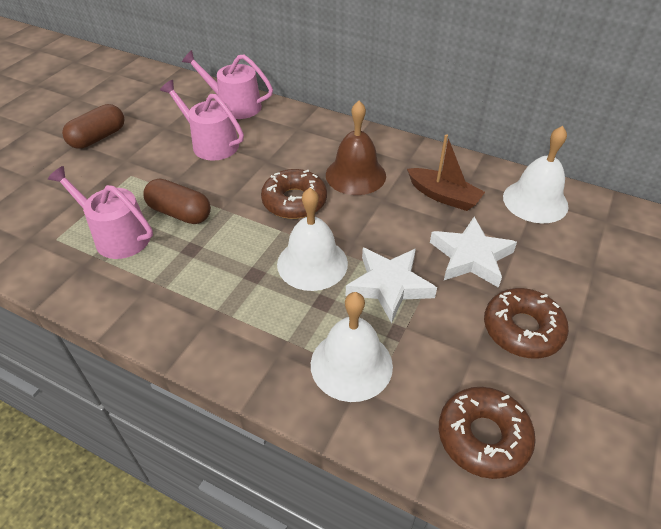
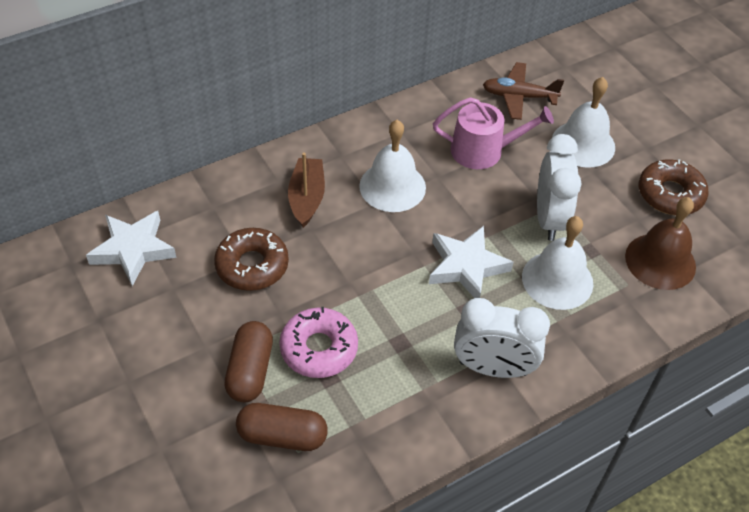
brown donut: 3 -> 2
brown plane: 0 -> 1
pink donut: 0 -> 1
pink watering can: 3 -> 1
white clock: 0 -> 2

